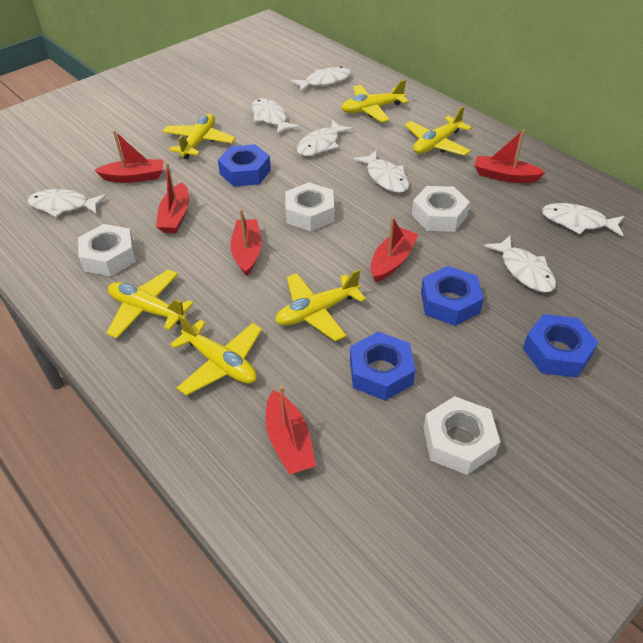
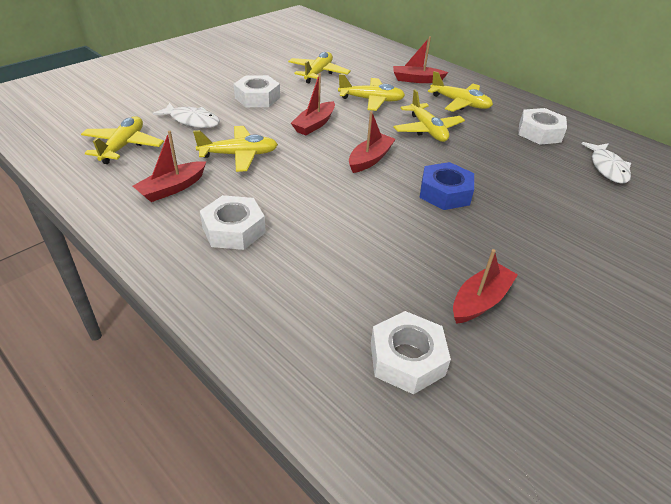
blue nut: 4 -> 1
red boat: 6 -> 5
white fish: 7 -> 2

